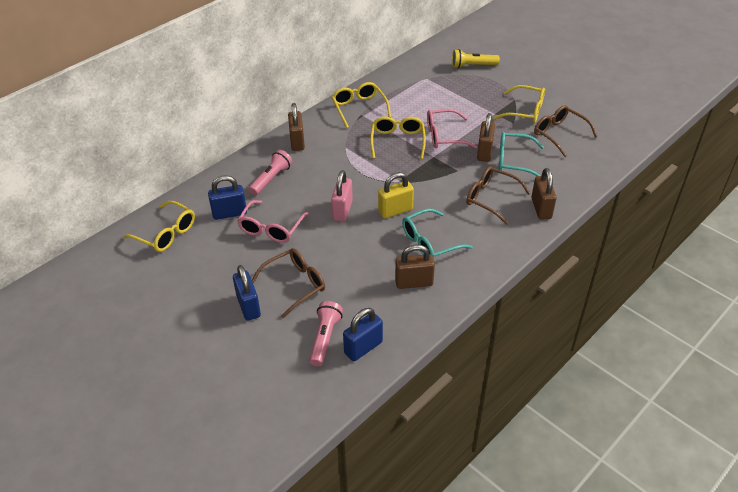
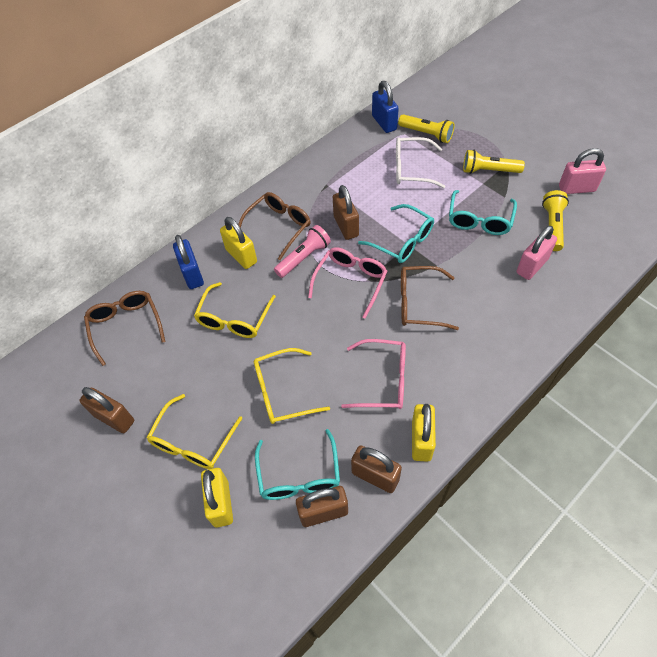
blue padlock: 3 -> 2
pink flashlight: 2 -> 1
pink padlock: 1 -> 2
turquoise glasses: 2 -> 3
white glasses: 0 -> 1
yellow flashlight: 1 -> 3
yellow glasses: 4 -> 3
yellow padlock: 1 -> 3

